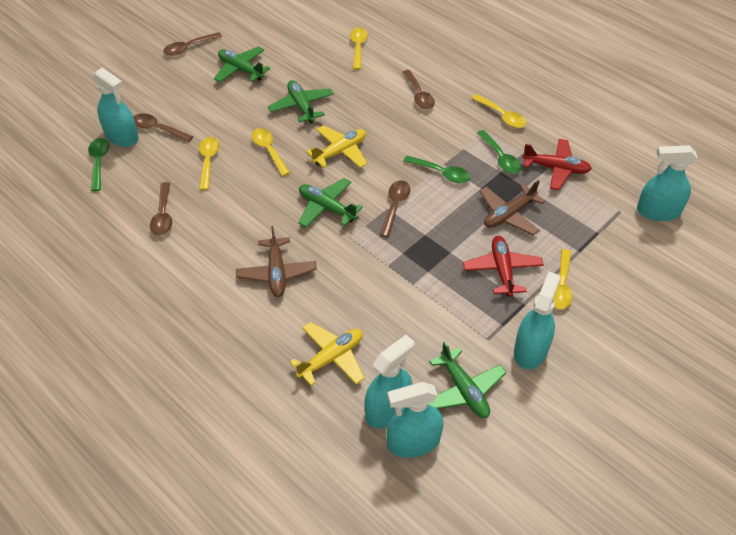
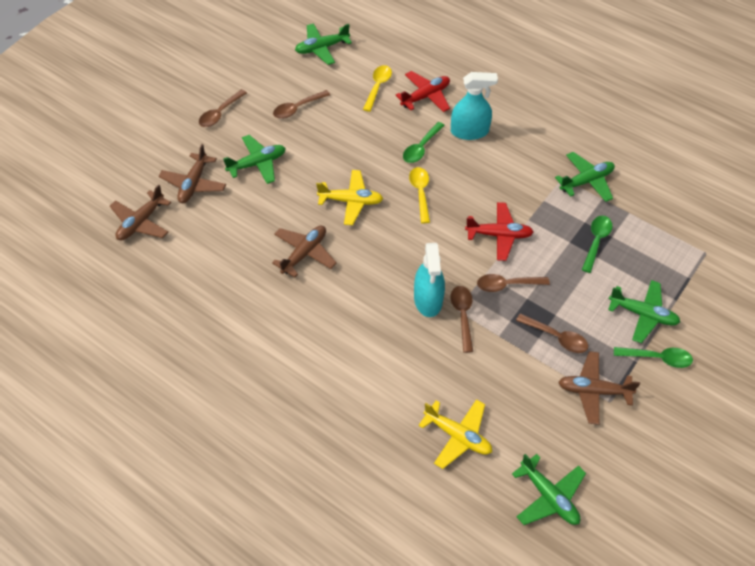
brown plane: 2 -> 4
green plane: 4 -> 5
turquoise spray bottle: 5 -> 2
yellow spoon: 5 -> 2

